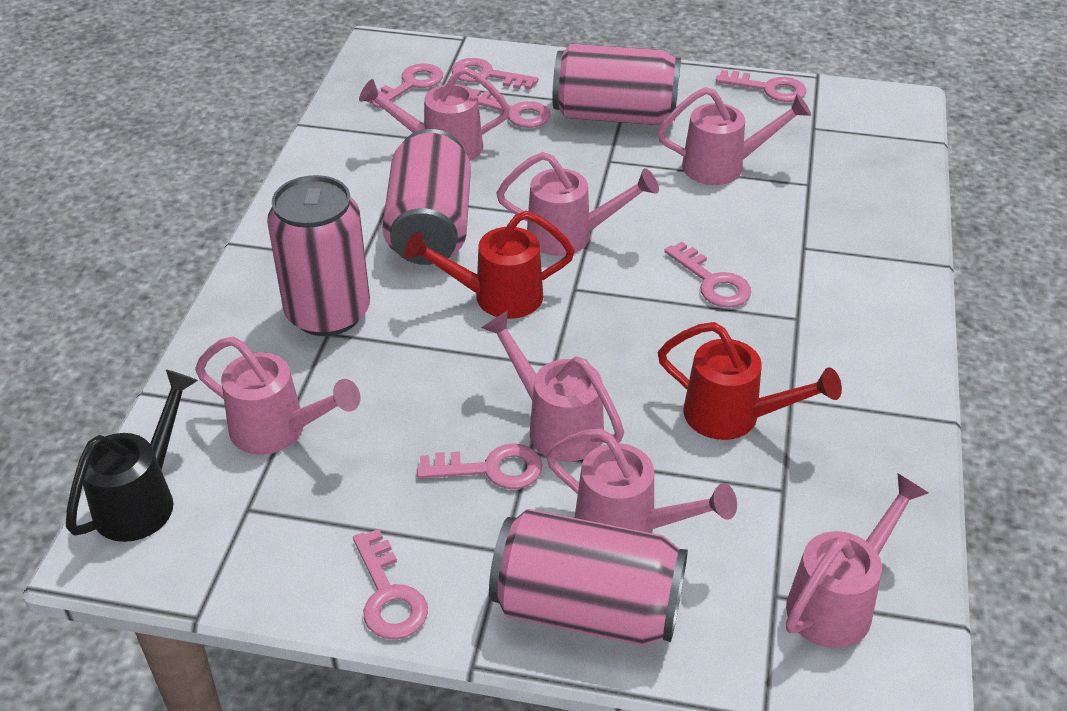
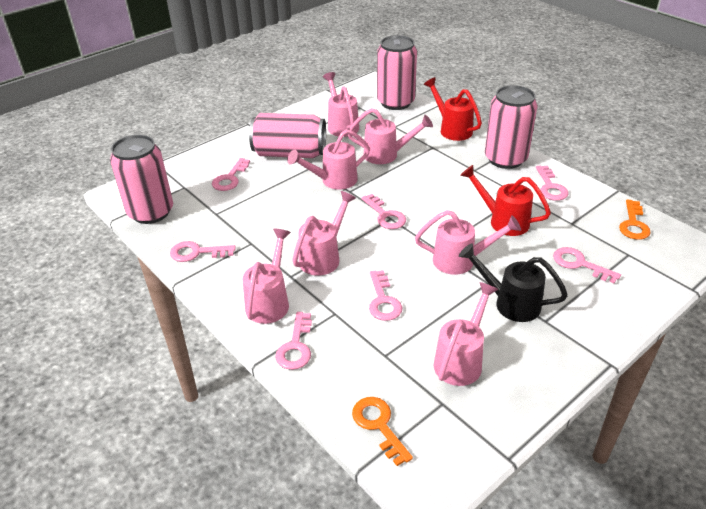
orange key: 0 -> 2

